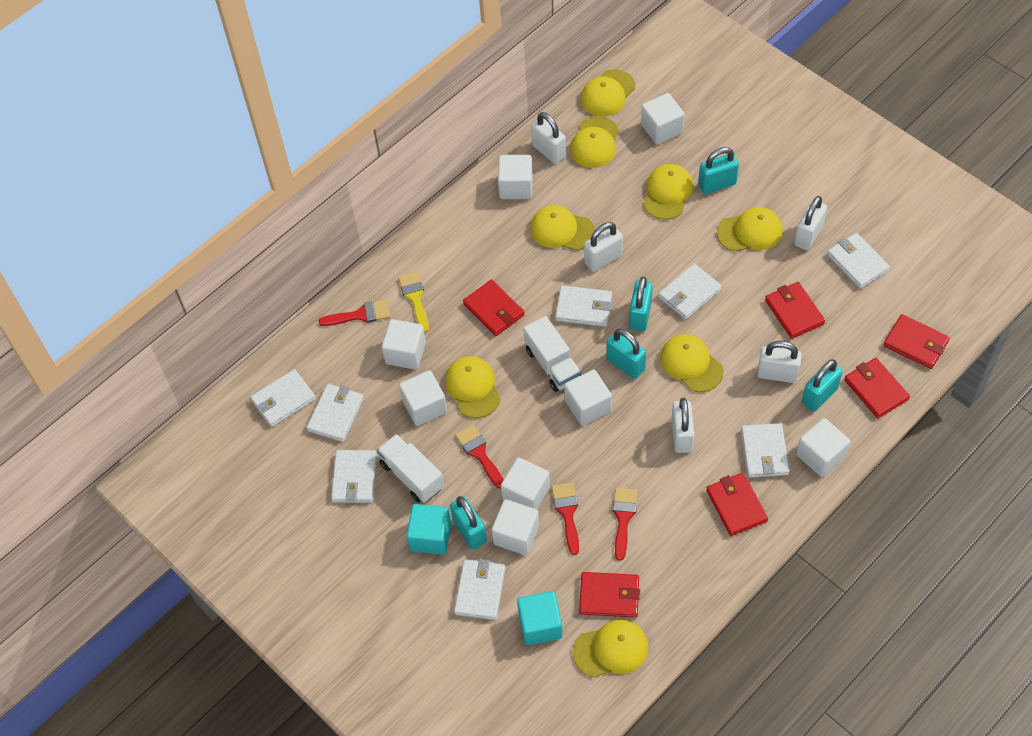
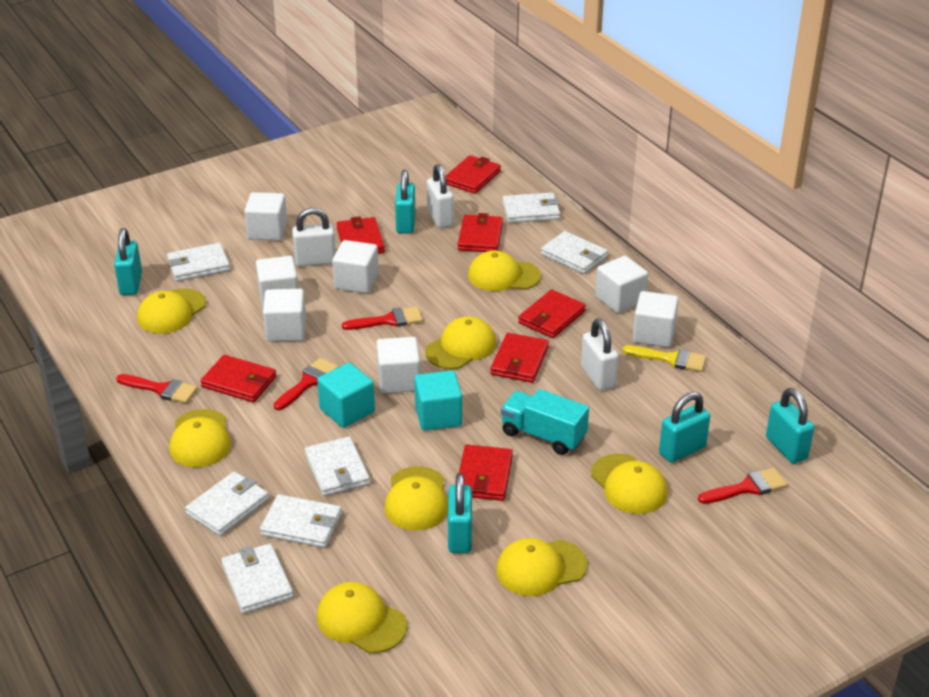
red wallet: 6 -> 7
turquoise truck: 0 -> 1
white cube: 8 -> 7
white padlock: 5 -> 3
white truck: 2 -> 0
white wallet: 8 -> 7

